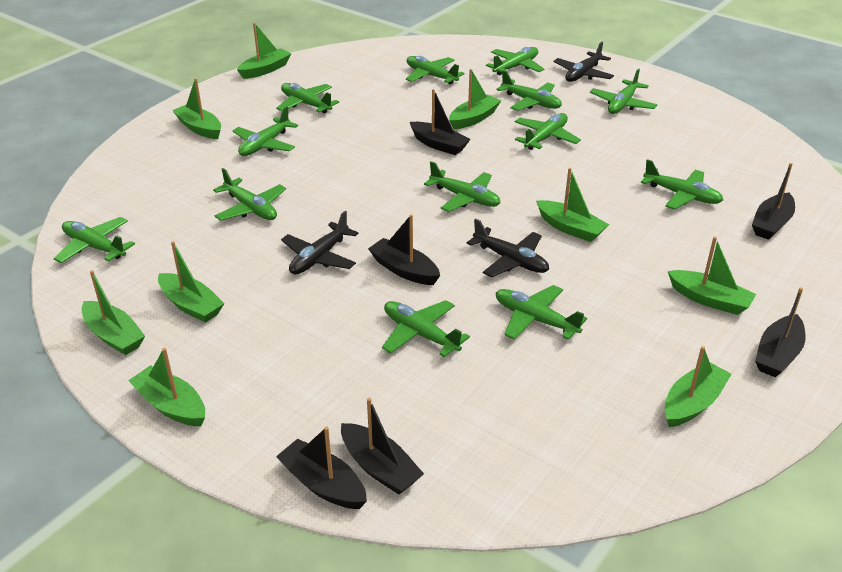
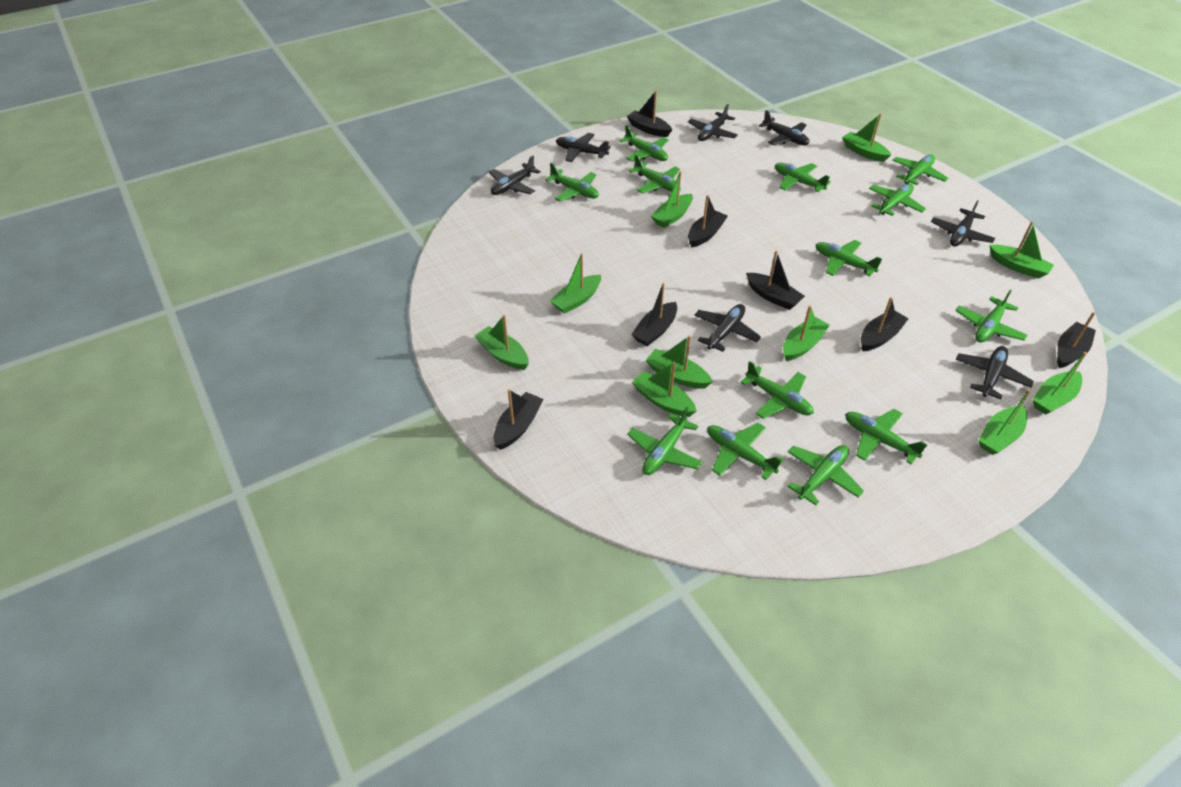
black boat: 6 -> 7
black plane: 3 -> 7
green boat: 9 -> 10

